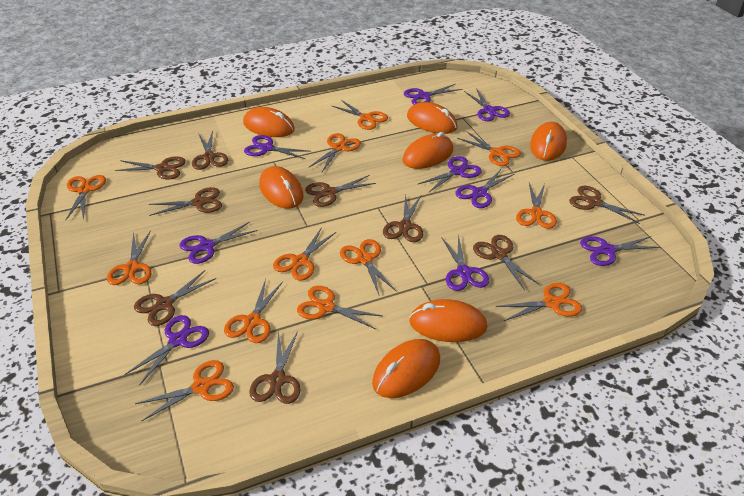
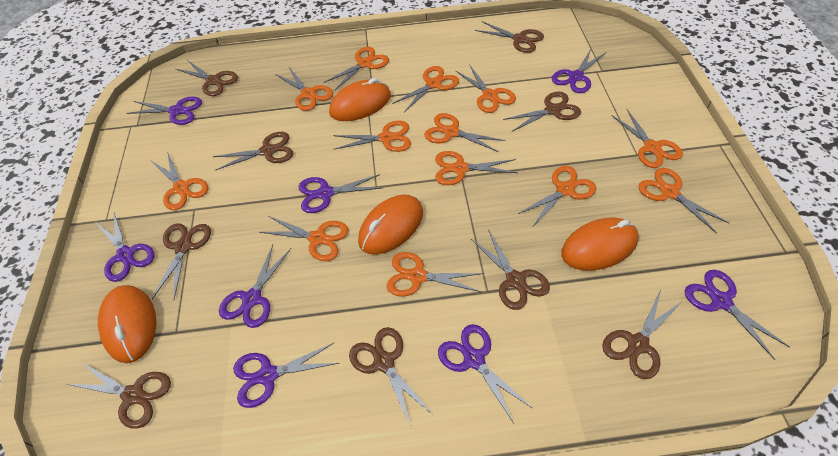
orange mouse: 7 -> 4
orange scissors: 12 -> 13
purple scissors: 9 -> 8

